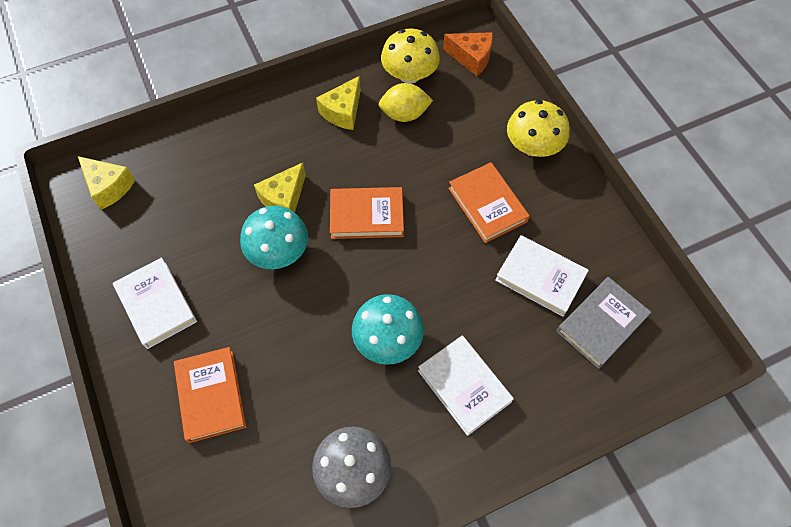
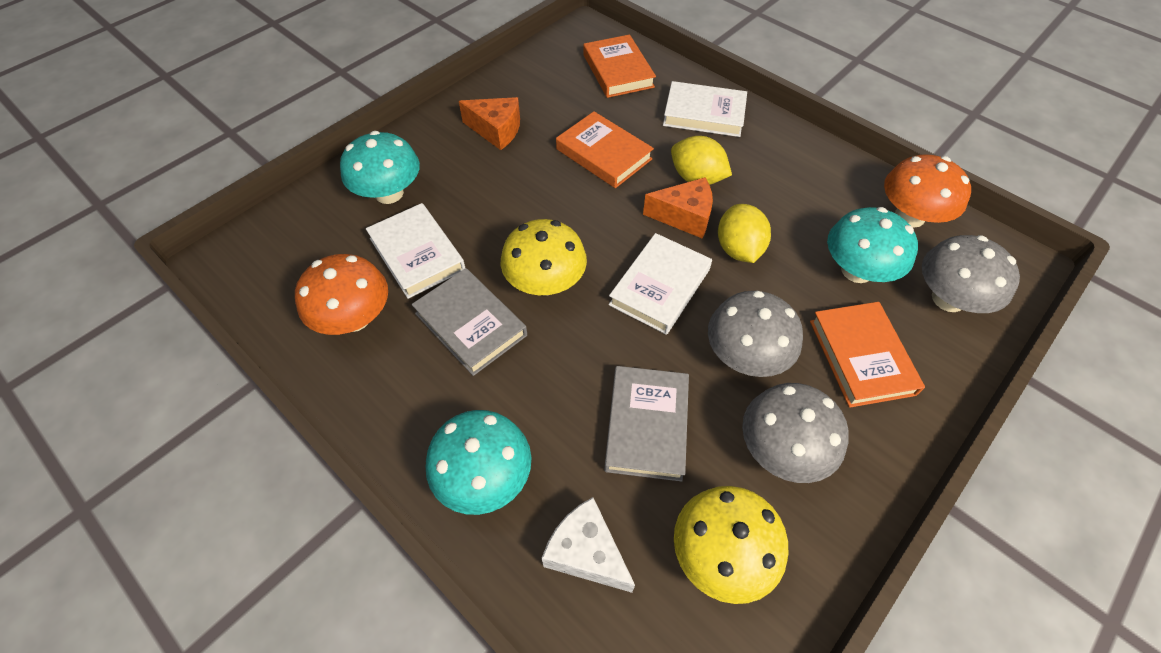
grey book: 1 -> 2
grey mushroom: 1 -> 3
orange cheese: 1 -> 2
orange mushroom: 0 -> 2
turquoise mushroom: 2 -> 3
white cheese: 0 -> 1
yellow cheese: 3 -> 0
yellow lemon: 1 -> 2

